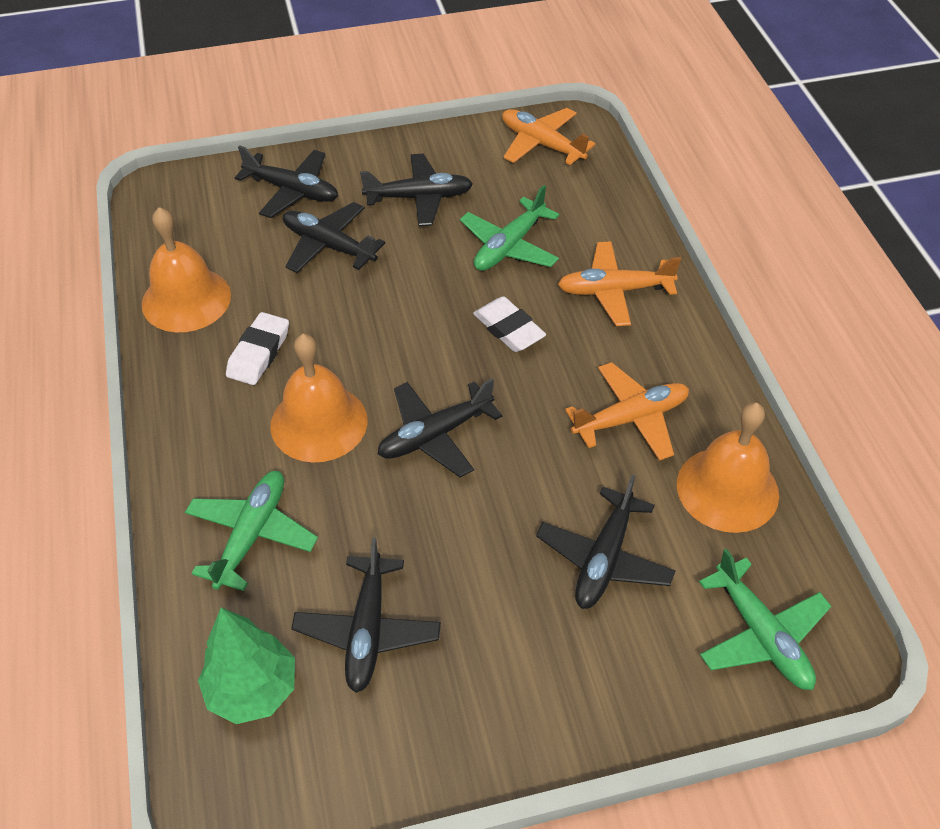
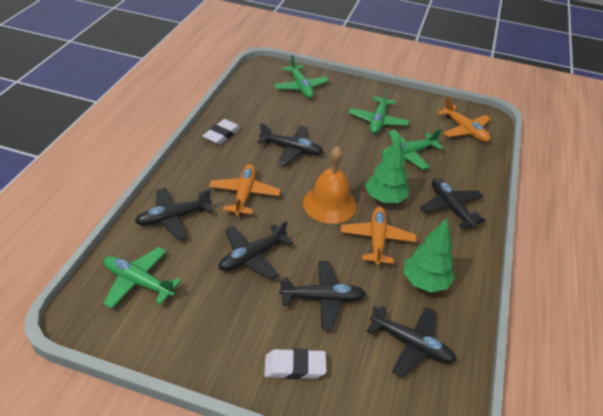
green plane: 3 -> 4
green tree: 1 -> 2
orange bell: 3 -> 1

